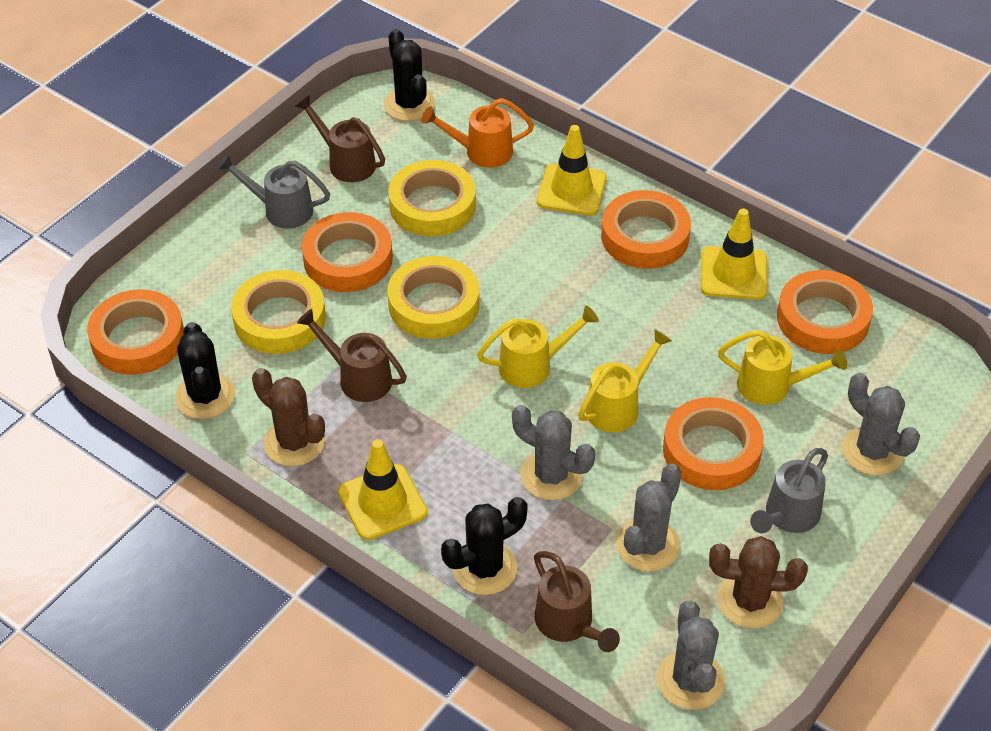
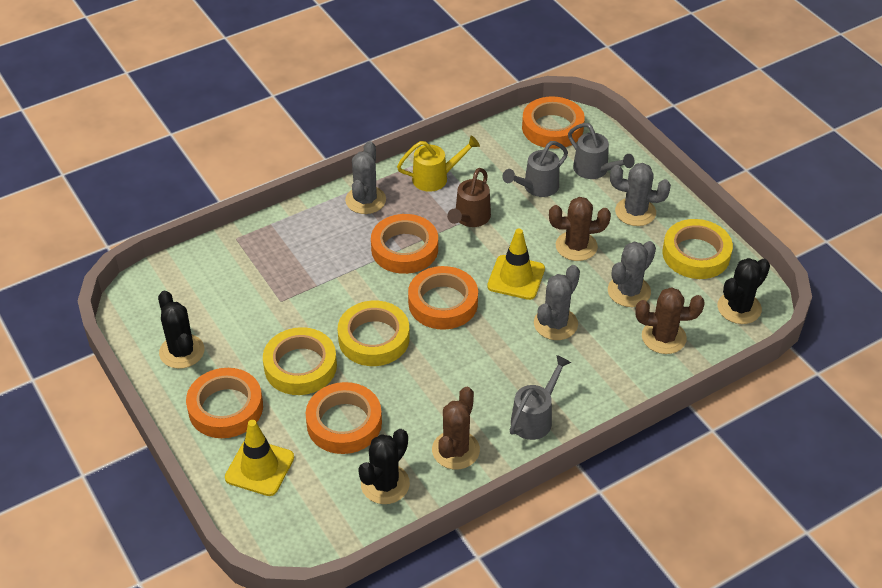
brown cactus: 2 -> 3
brown watering can: 3 -> 1
grey watering can: 2 -> 3
orange watering can: 1 -> 0
yellow traffic cone: 3 -> 2
yellow watering can: 3 -> 1

